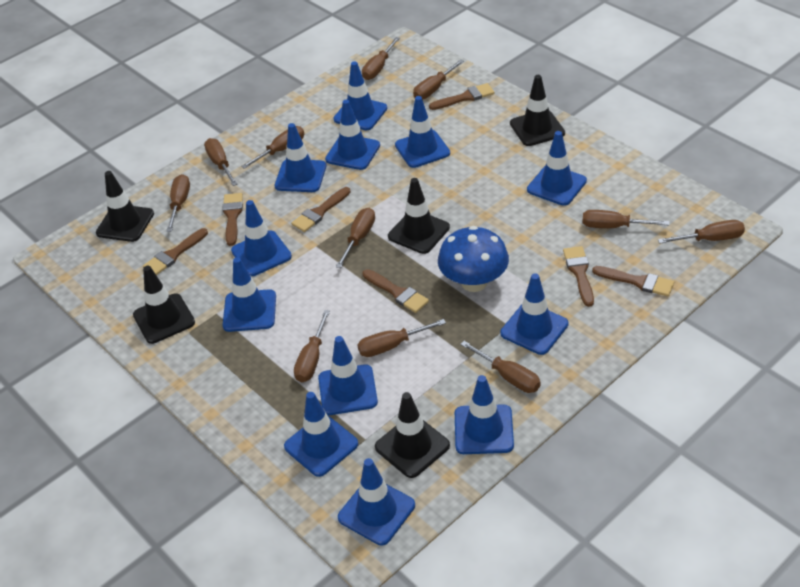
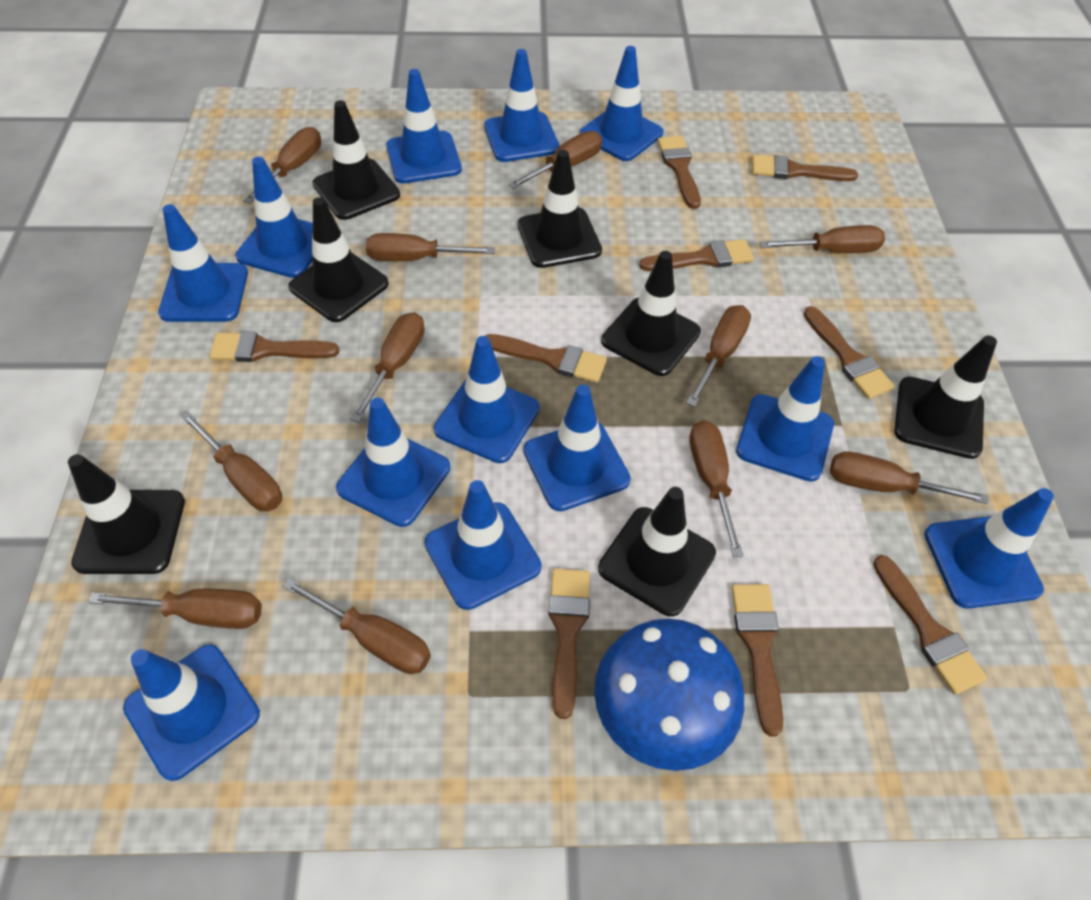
black traffic cone: 5 -> 7
brown brush: 7 -> 9

